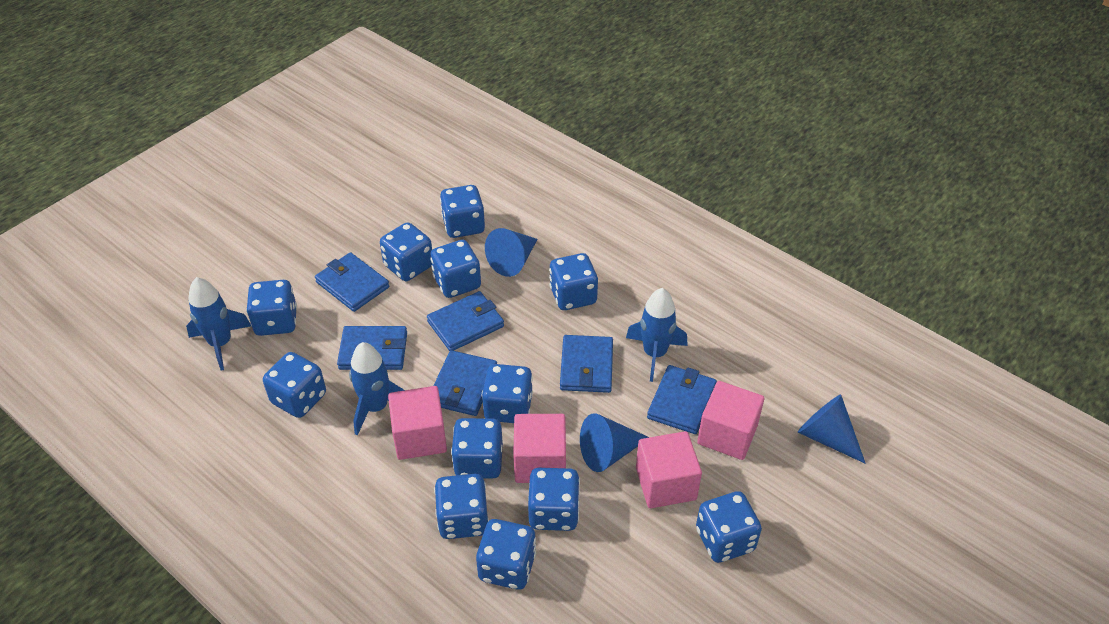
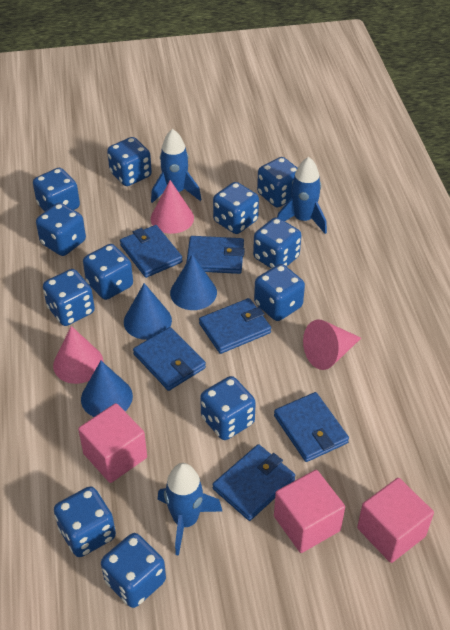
pink cone: 0 -> 3
pink cube: 4 -> 3

